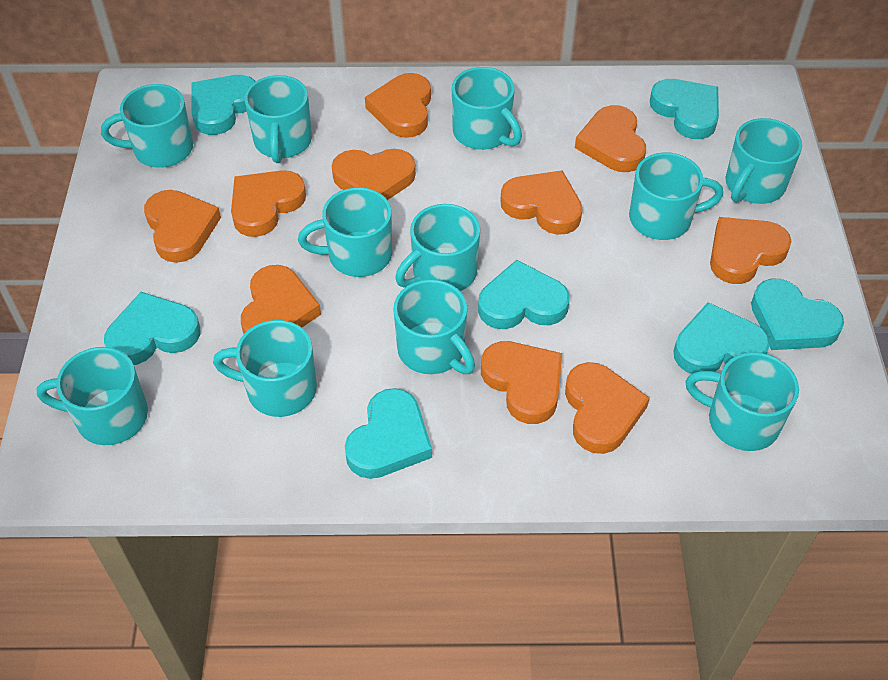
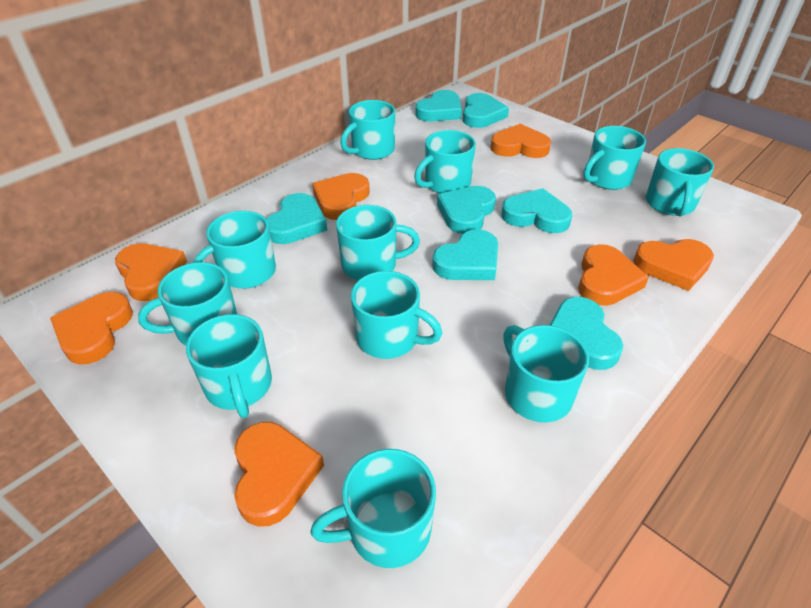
orange heart: 10 -> 7

